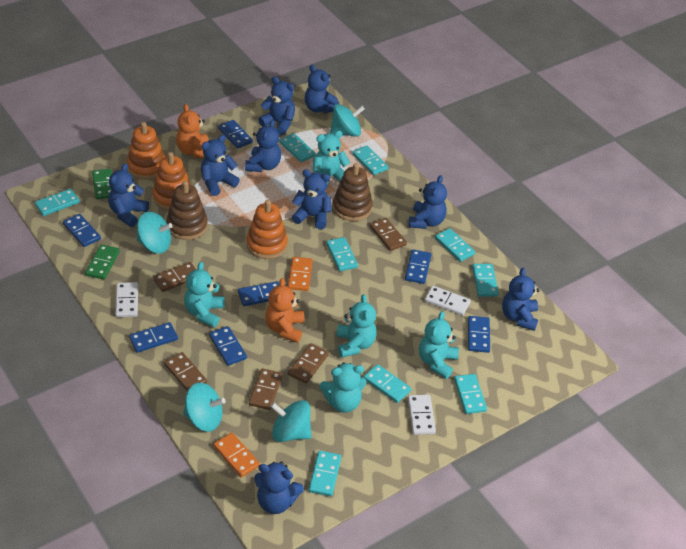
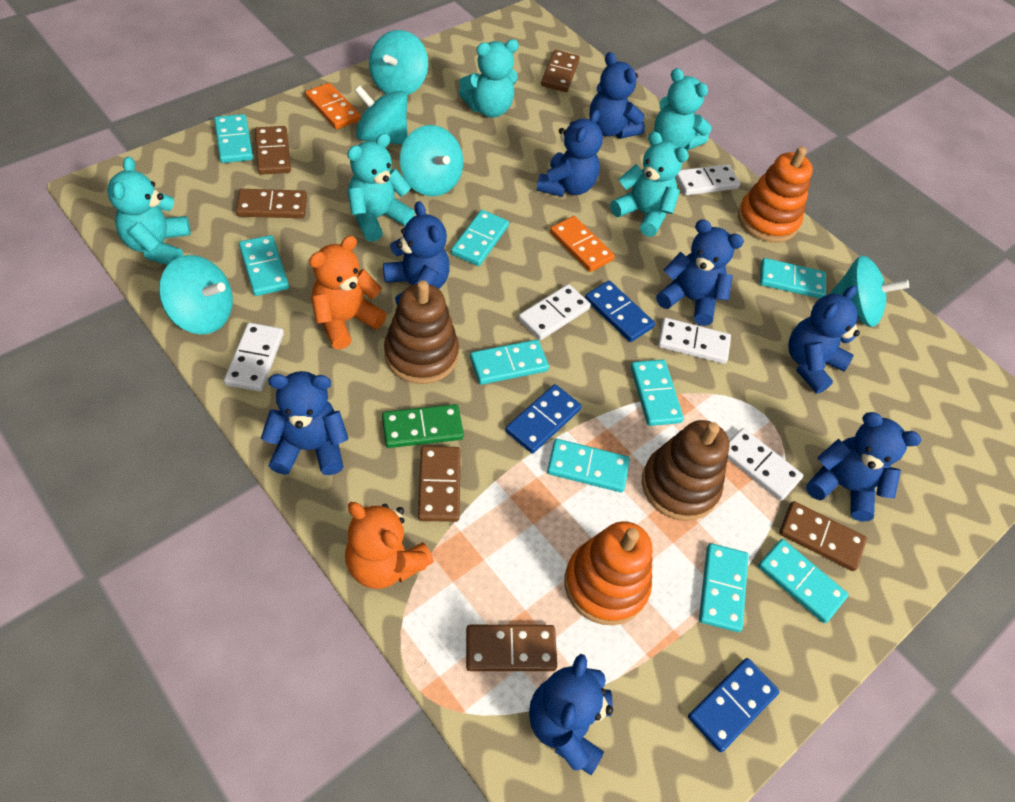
blue domino: 7 -> 3
blue teddy bear: 9 -> 8
brown domino: 5 -> 6
green domino: 2 -> 1
orange stacking toy: 3 -> 2
turquoise spinning top: 4 -> 5
white domino: 3 -> 5

